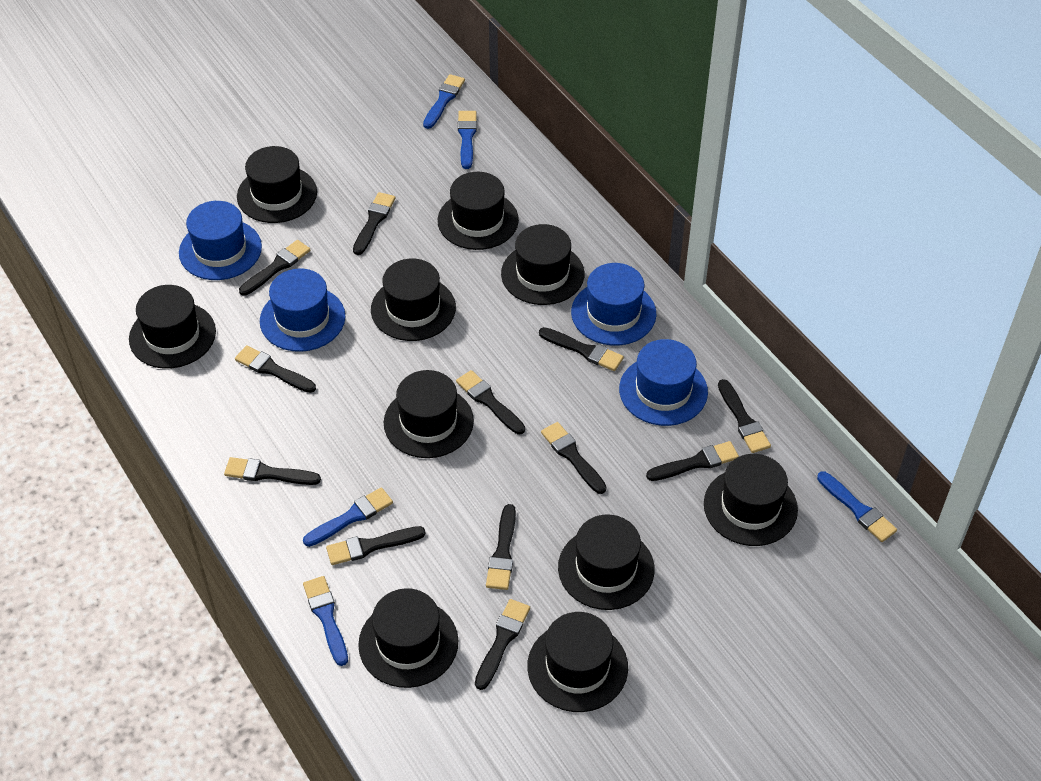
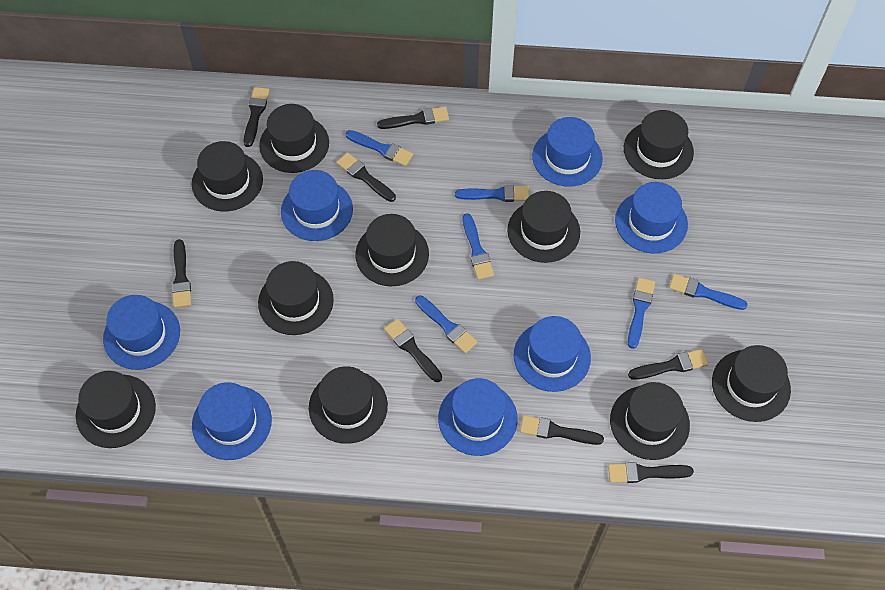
black brush: 12 -> 8
blue brush: 5 -> 6
blue hat: 4 -> 7

